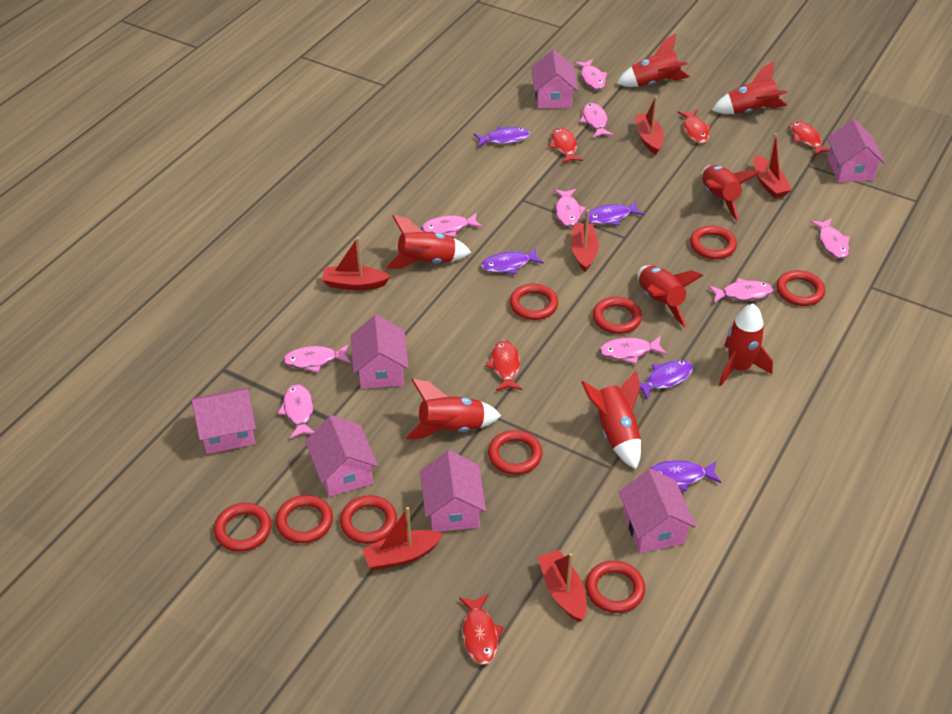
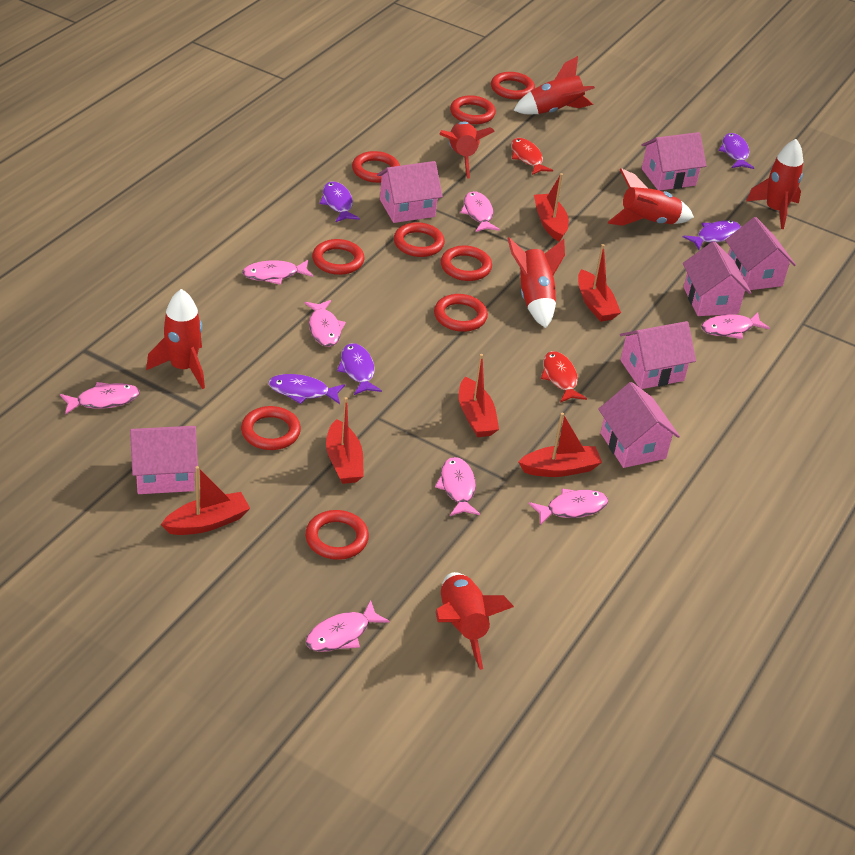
pink fish: 9 -> 8
red fish: 5 -> 2
red rocket: 8 -> 7

